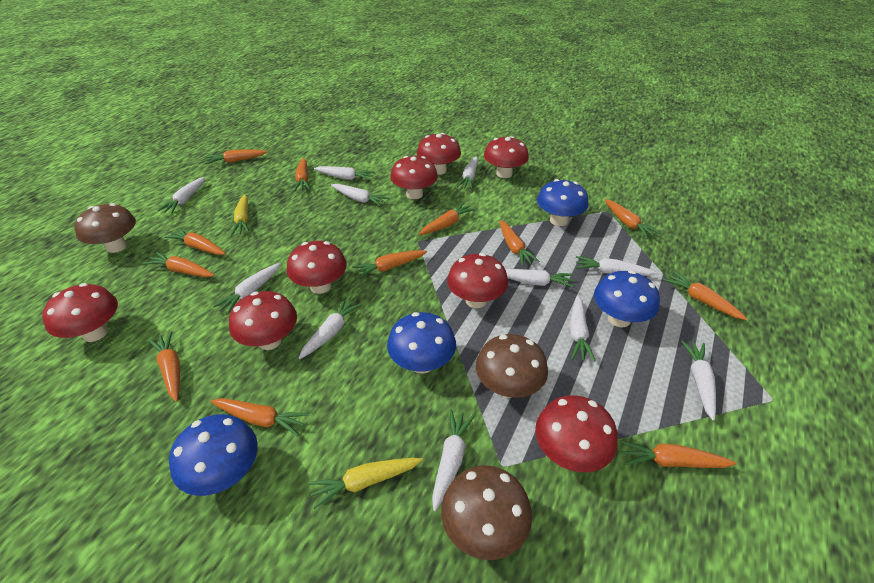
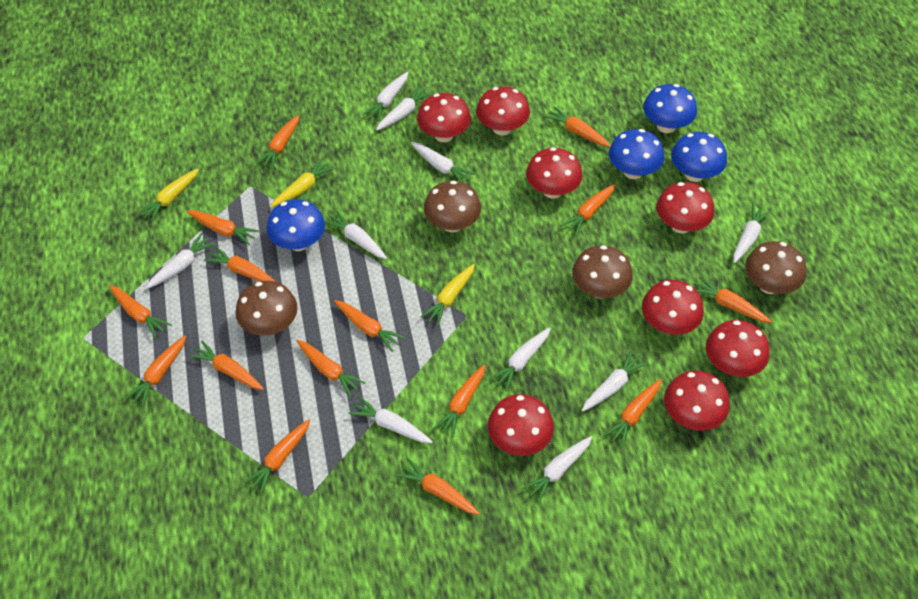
brown mushroom: 3 -> 4
orange carrot: 12 -> 15
white carrot: 11 -> 10
yellow carrot: 2 -> 3

